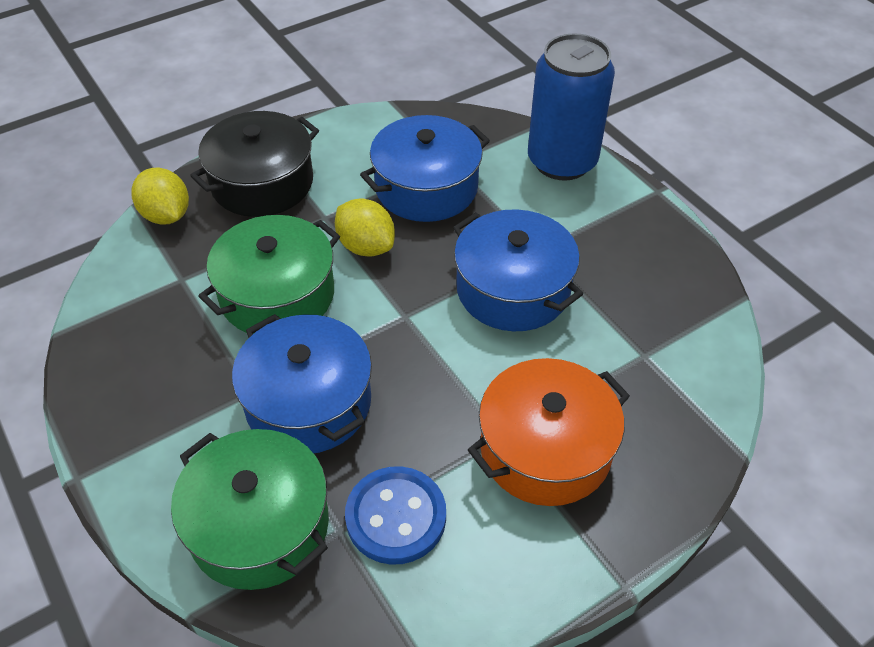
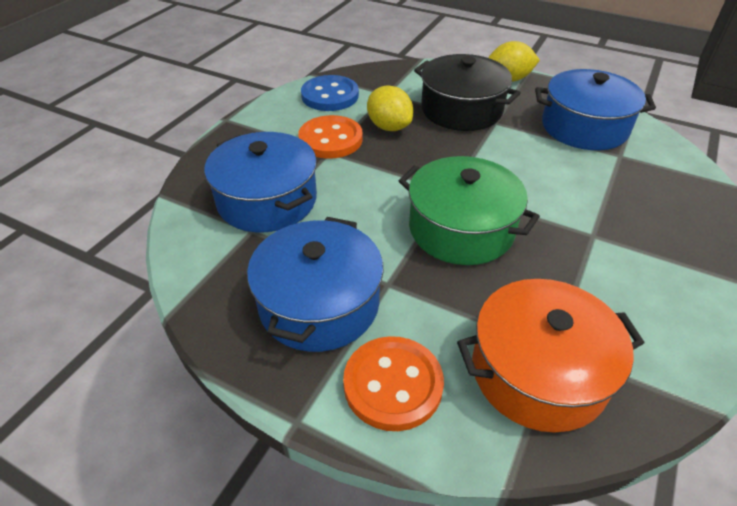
blue can: 1 -> 0
green pot: 2 -> 1
orange button: 0 -> 2

